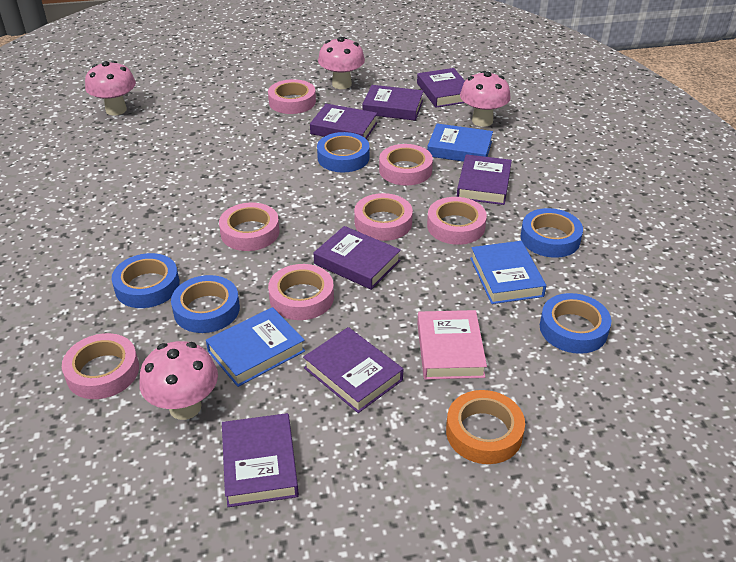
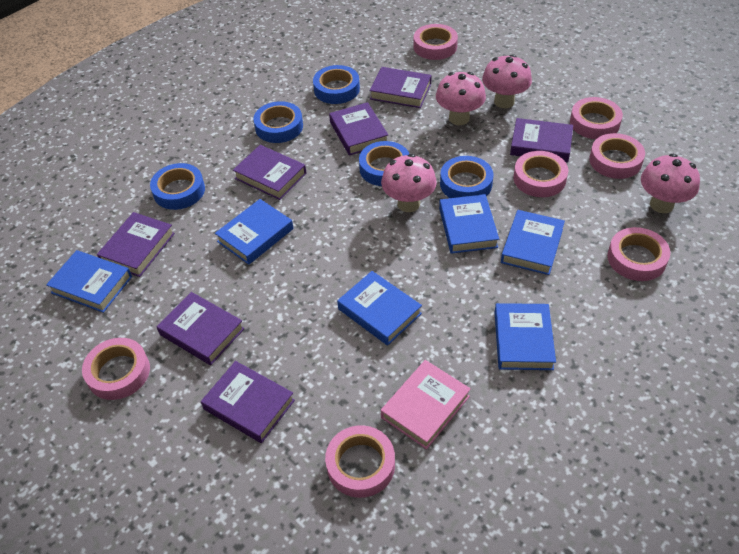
blue book: 3 -> 6
orange tape: 1 -> 0

